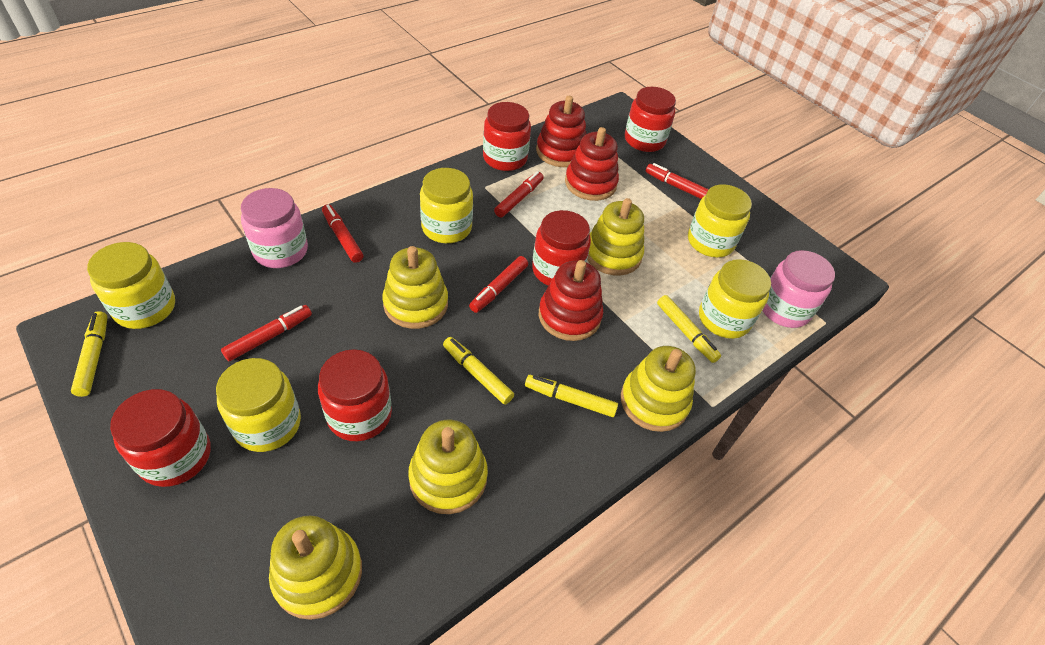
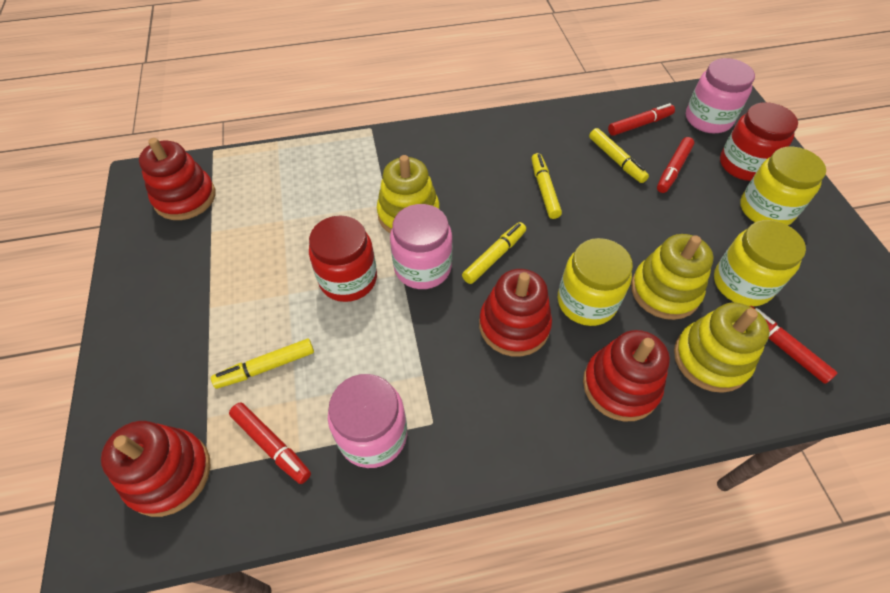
pink jar: 2 -> 3
red jar: 5 -> 2
red marker: 5 -> 4
red stacking toy: 3 -> 4
yellow jar: 5 -> 3
yellow stacking toy: 5 -> 3

